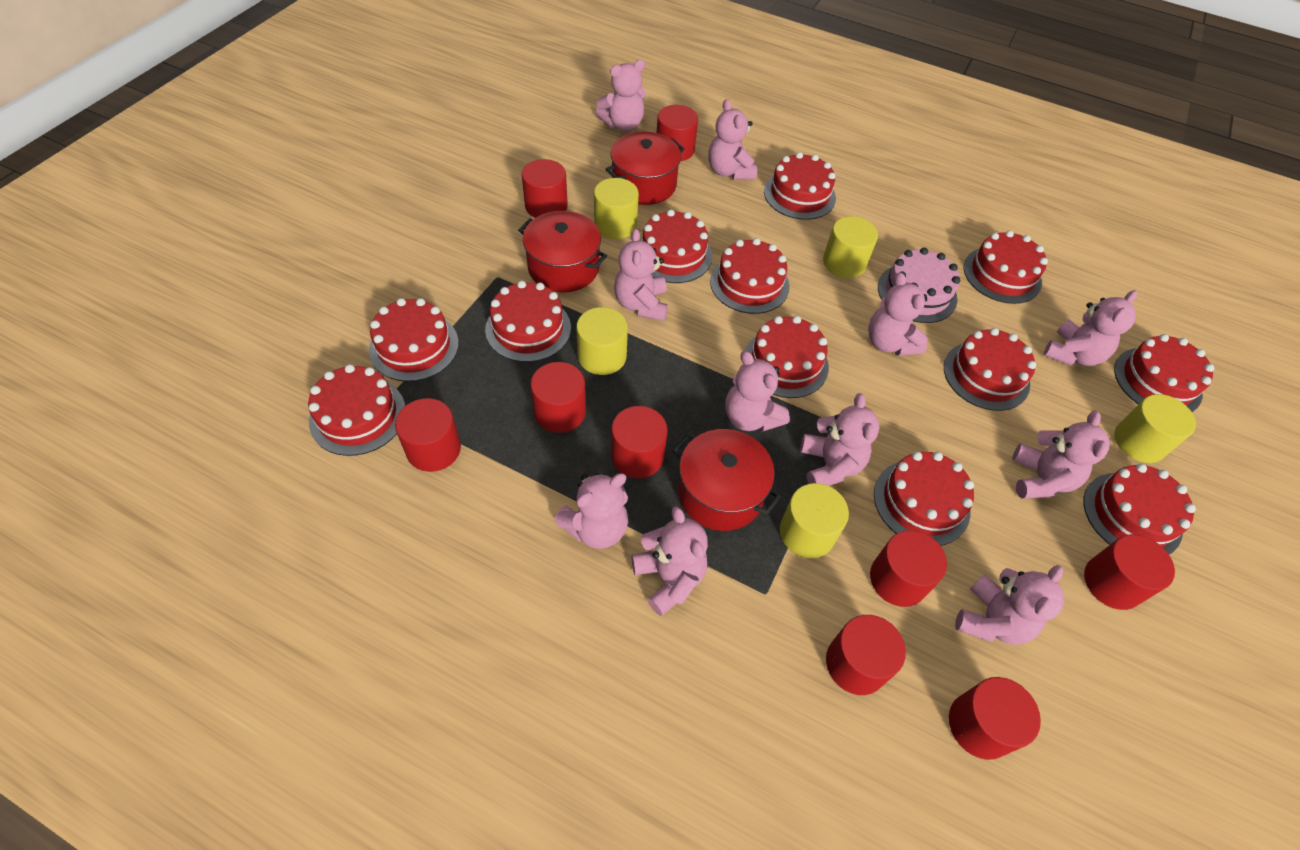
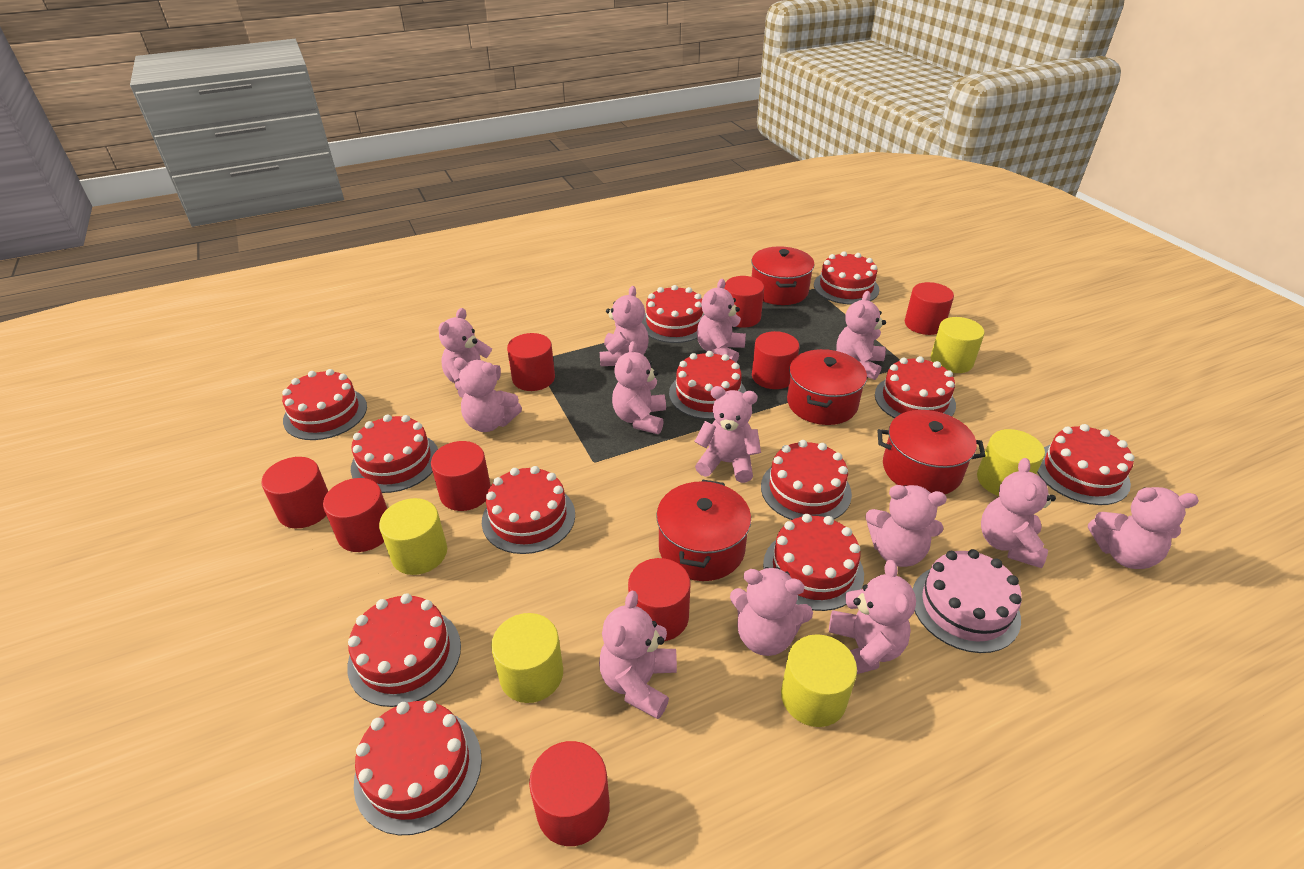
pink teddy bear: 11 -> 13
red pot: 3 -> 4

